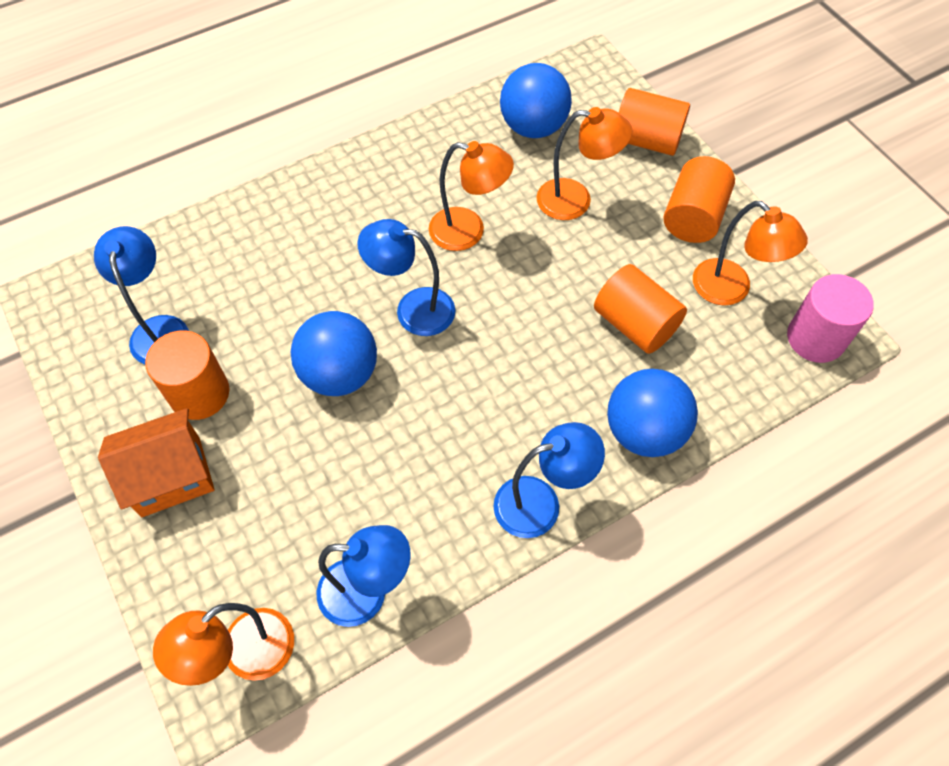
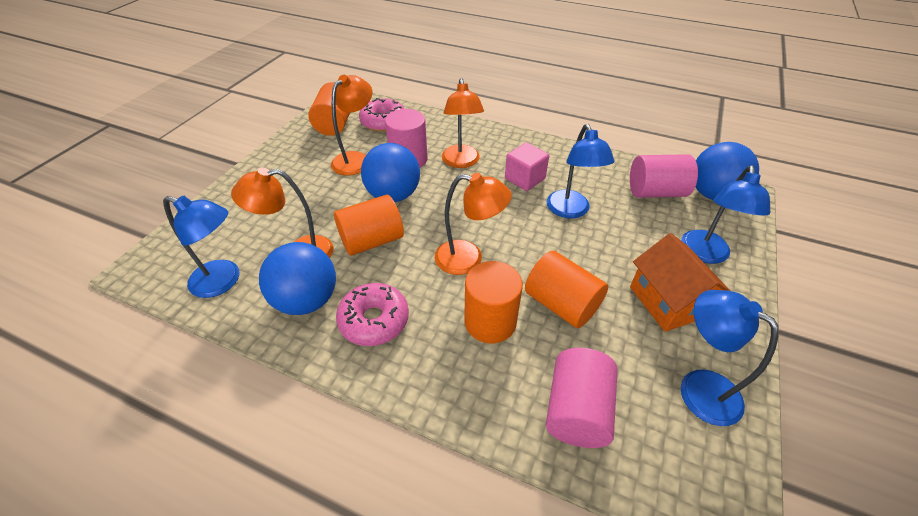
pink cube: 0 -> 1
pink cylinder: 1 -> 3
pink donut: 0 -> 2

